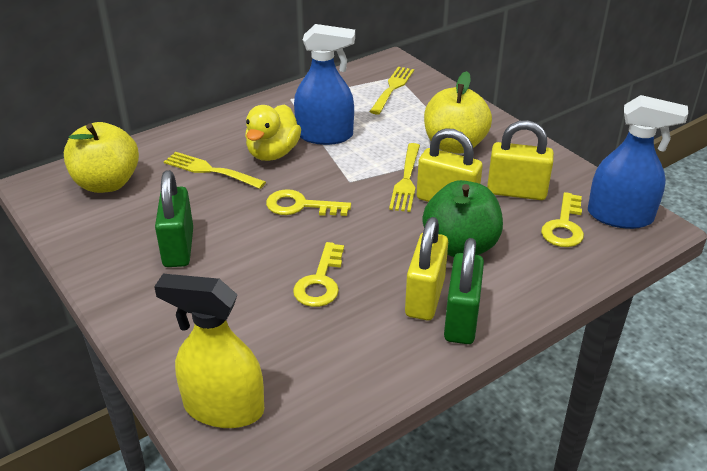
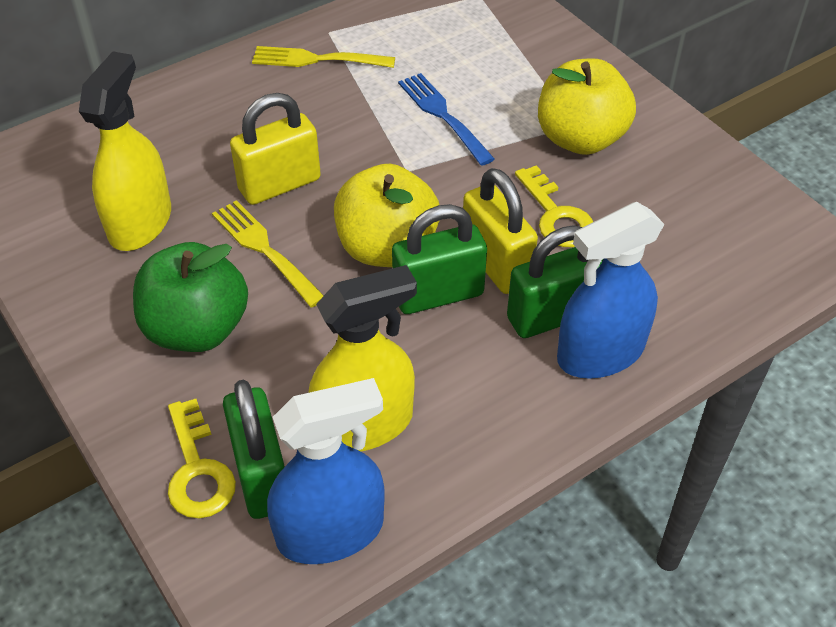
blue fork: 0 -> 1
green padlock: 2 -> 3
yellow duck: 1 -> 0
yellow fork: 3 -> 2
yellow key: 3 -> 2
yellow padlock: 3 -> 2
yellow spray bottle: 1 -> 2

